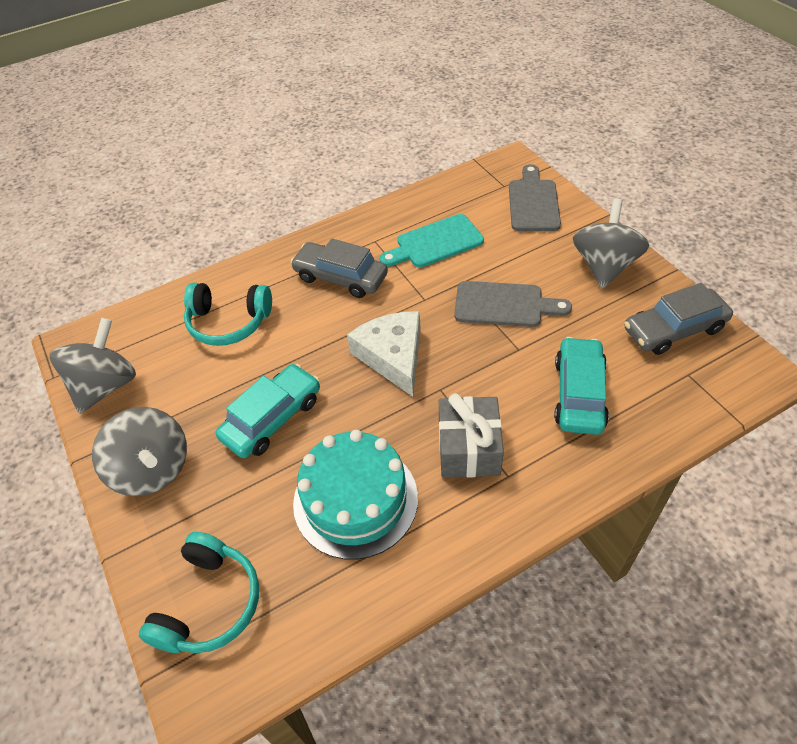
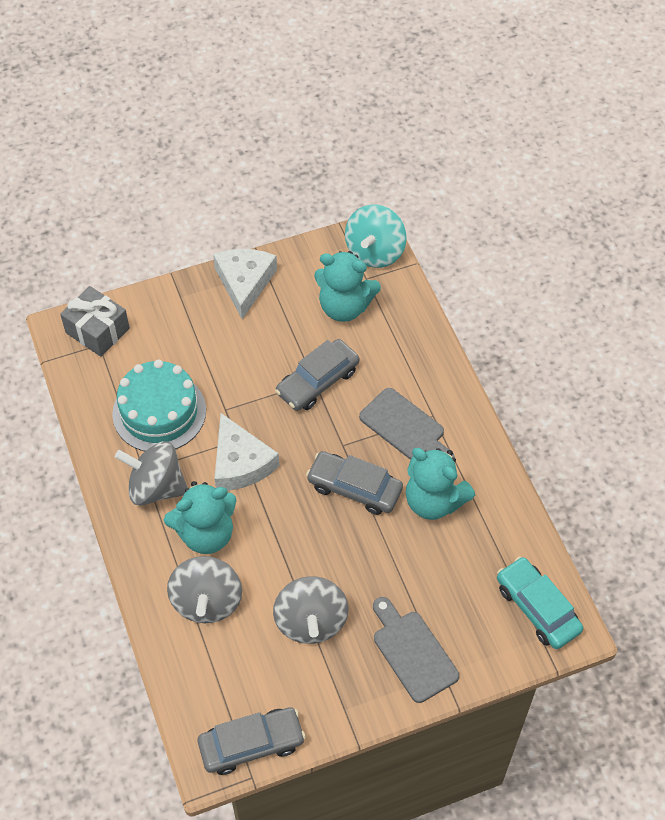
grey car: 2 -> 3
turquoise car: 2 -> 1
turquoise cutting board: 1 -> 0
turquoise headphones: 2 -> 0
turquoise spinning top: 0 -> 1
turquoise teddy bear: 0 -> 3
white cheese: 1 -> 2

